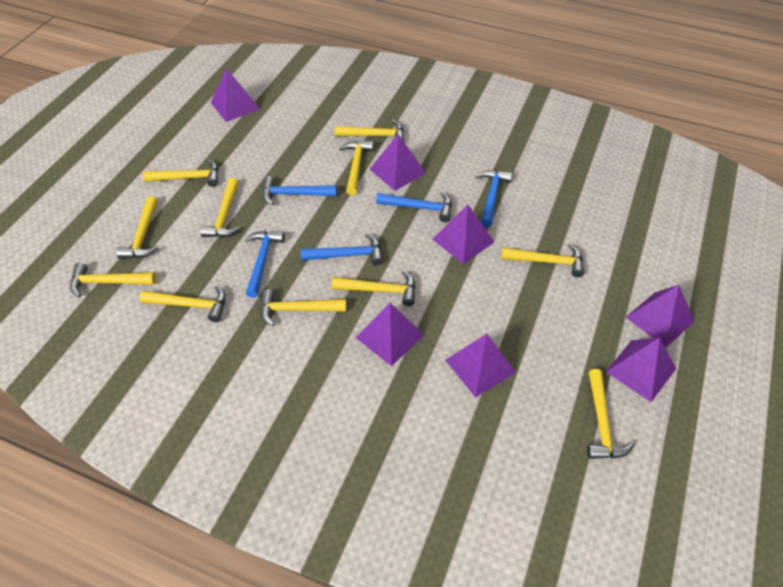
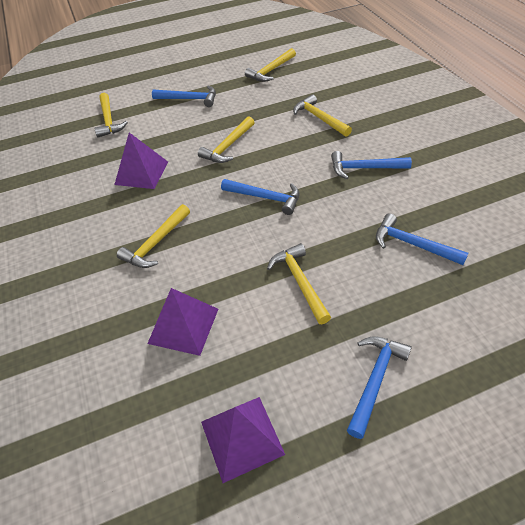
purple pyramid: 7 -> 3
yellow hammer: 11 -> 6

